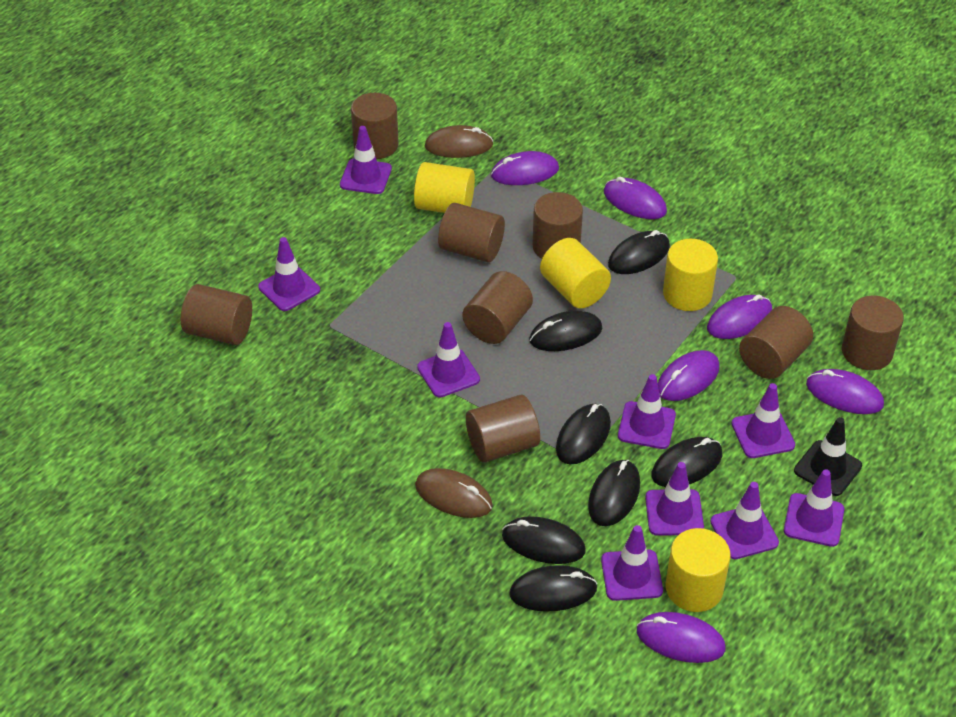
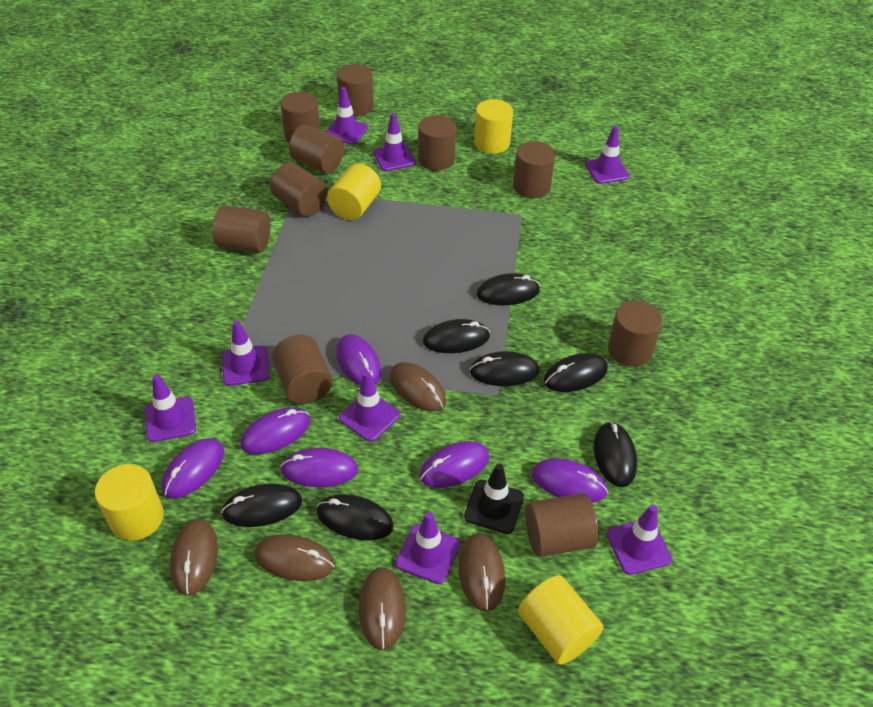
brown cylinder: 8 -> 10
brown mouse: 2 -> 5
purple traffic cone: 9 -> 8

